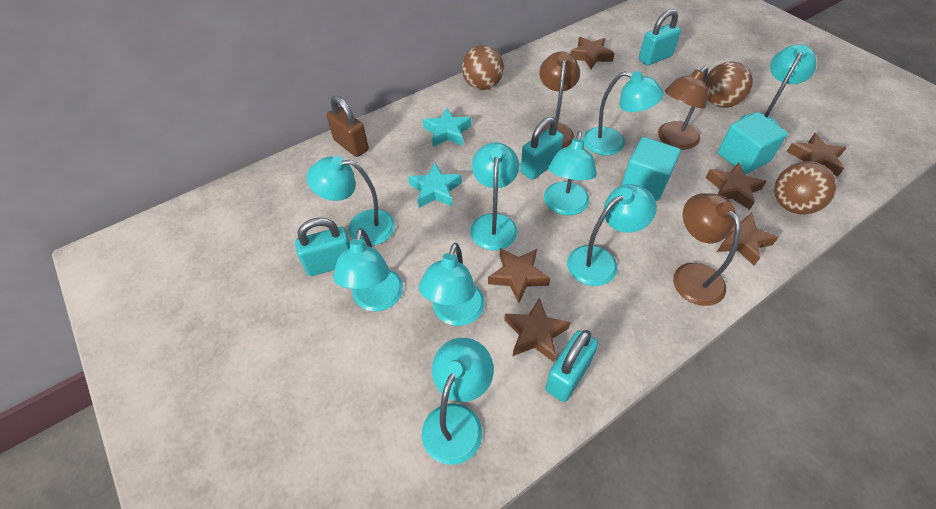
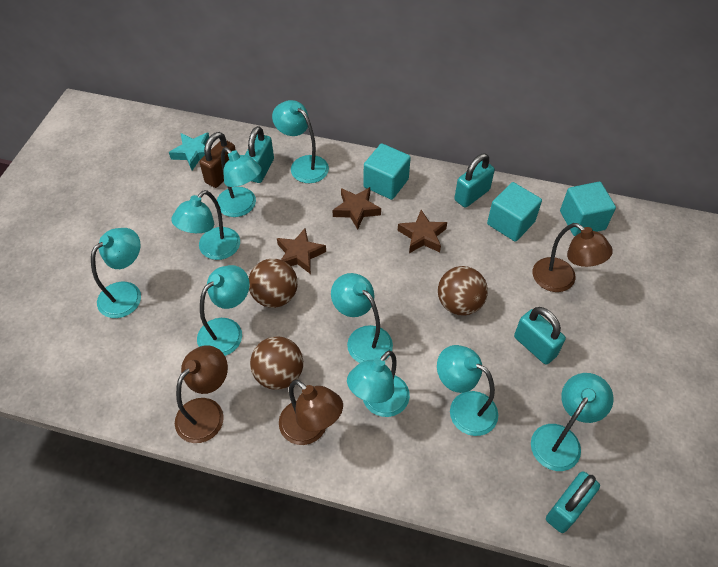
brown star: 6 -> 3
turquoise cube: 2 -> 3
turquoise star: 2 -> 1

